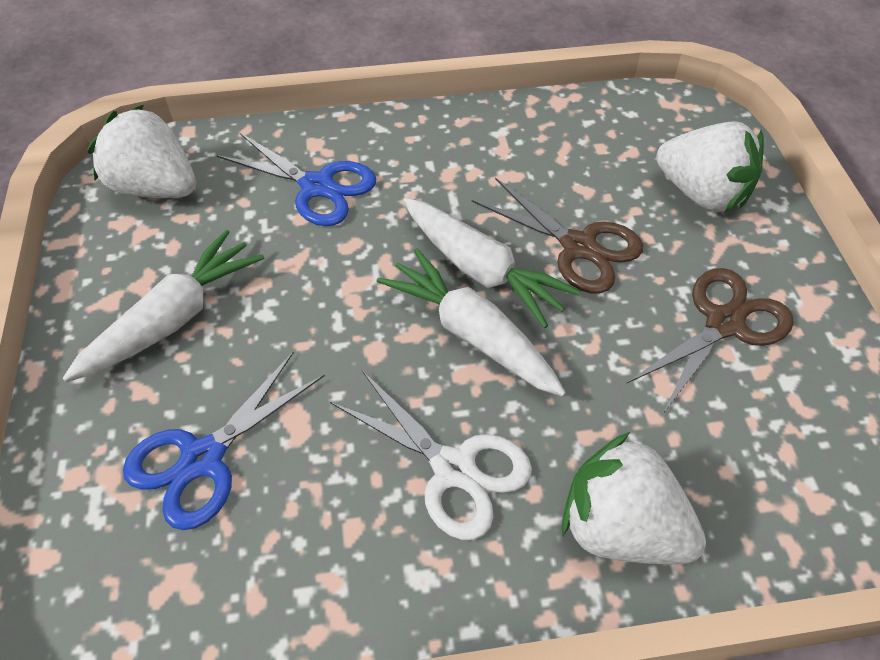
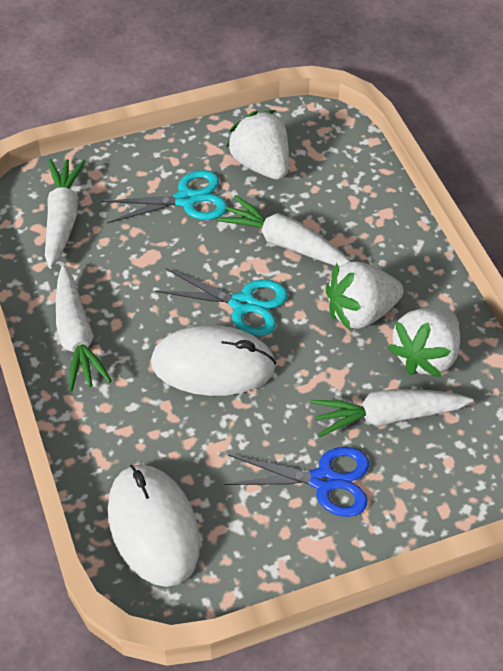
blue scissors: 2 -> 1
brown scissors: 2 -> 0
turquoise scissors: 0 -> 2
white carrot: 3 -> 4
white mouse: 0 -> 2
white scissors: 1 -> 0

